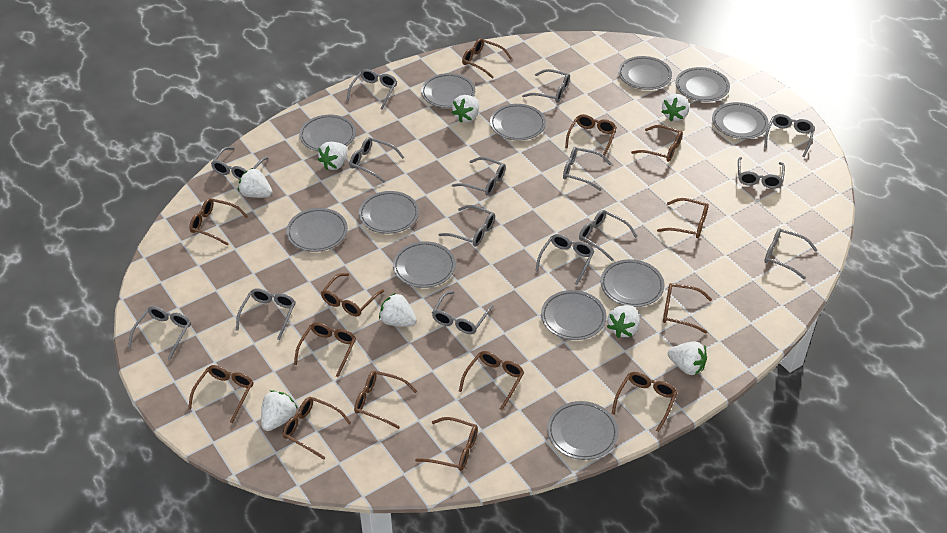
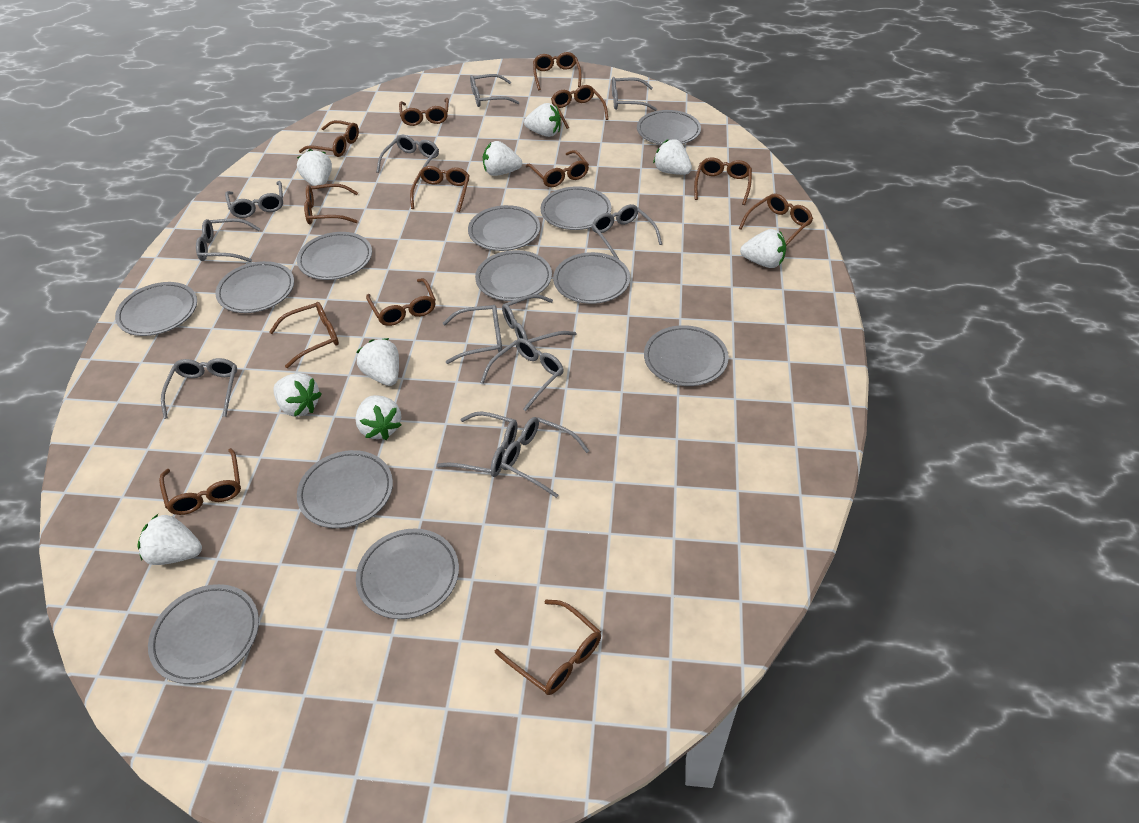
brown glasses: 14 -> 13
grey glasses: 15 -> 12
white strawberry: 8 -> 9

